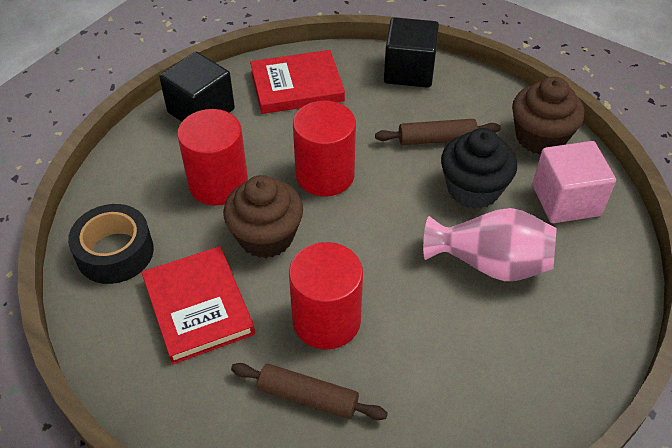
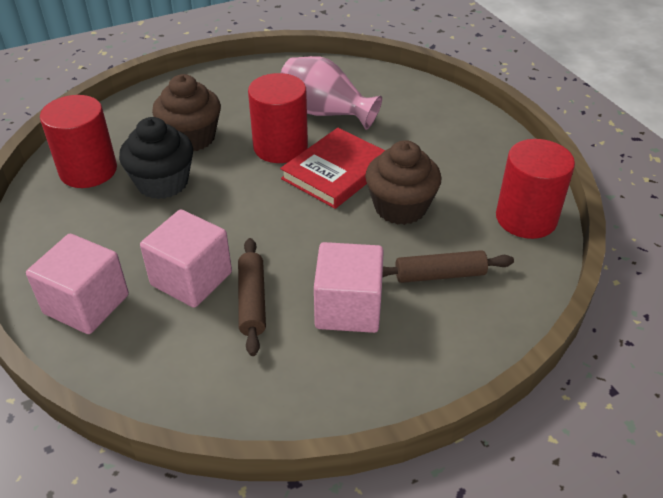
black cube: 2 -> 0
black tape: 1 -> 0
pink cube: 1 -> 3
red book: 2 -> 1

